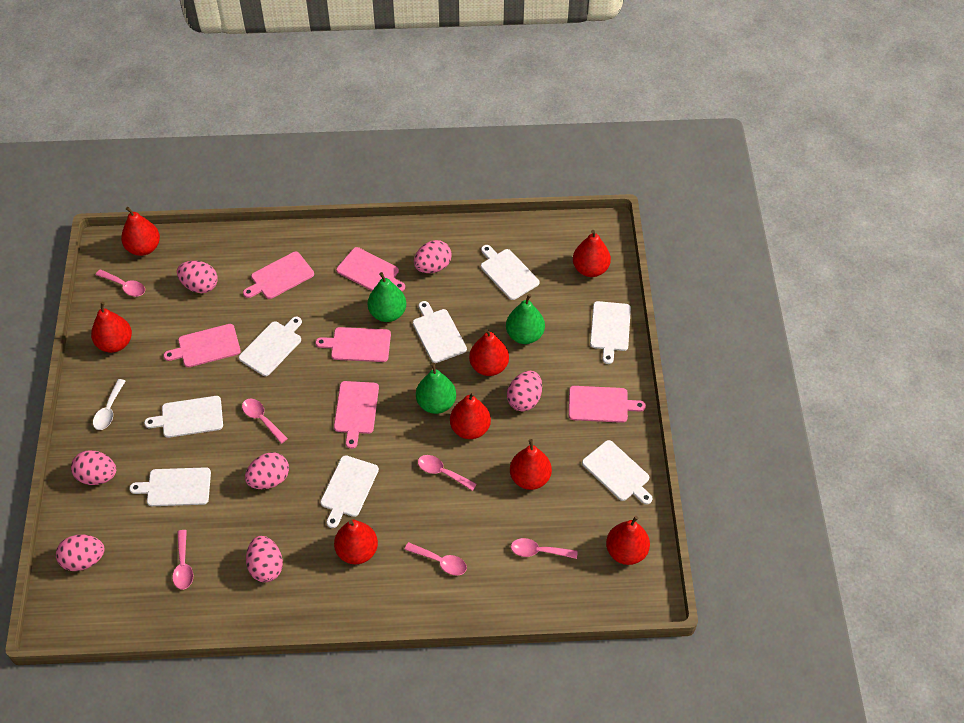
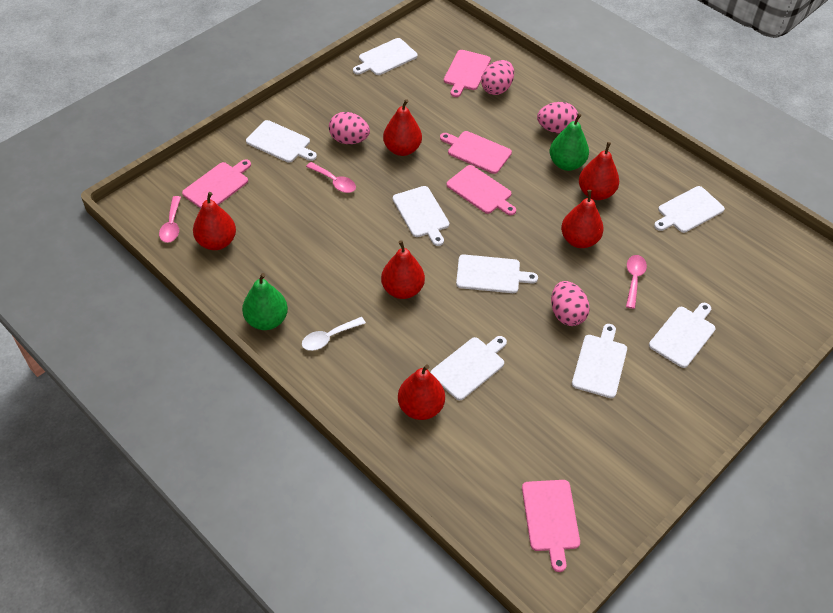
green pear: 3 -> 2
pink cutting board: 6 -> 5
pink egg: 7 -> 4
pink spoon: 6 -> 3
red pear: 8 -> 6

